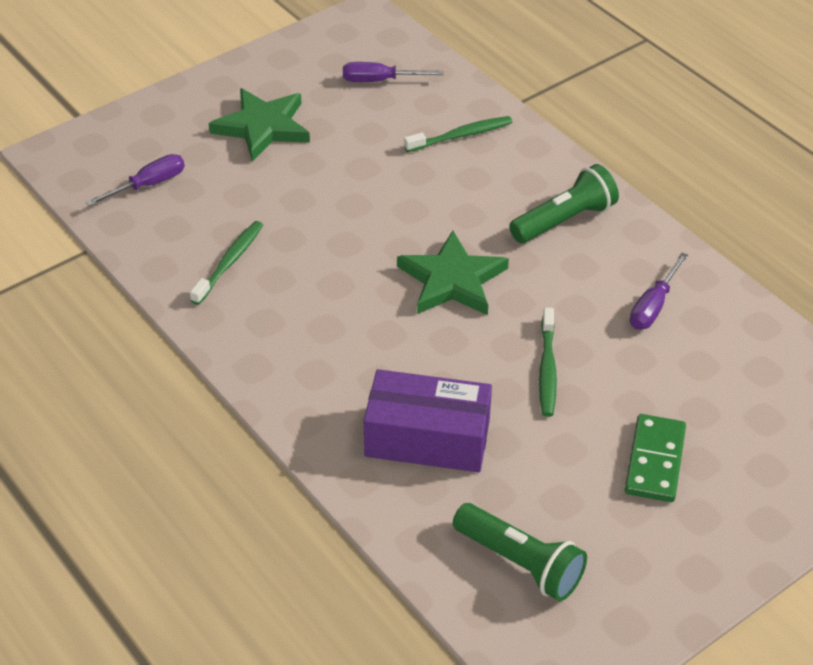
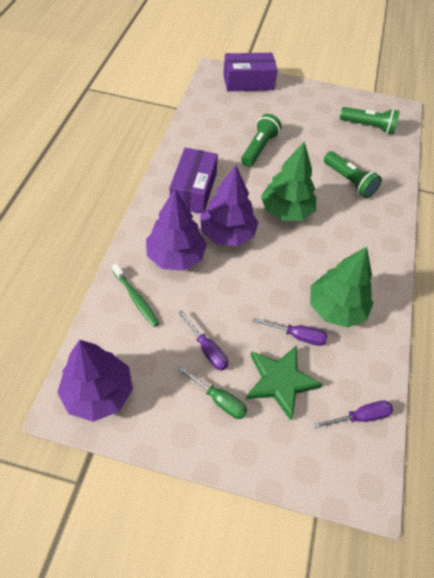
green domino: 1 -> 0
green flashlight: 2 -> 3
green screwdriver: 0 -> 1
green star: 2 -> 1
green toothbrush: 3 -> 1
green tree: 0 -> 2
purple box: 1 -> 2
purple tree: 0 -> 3

